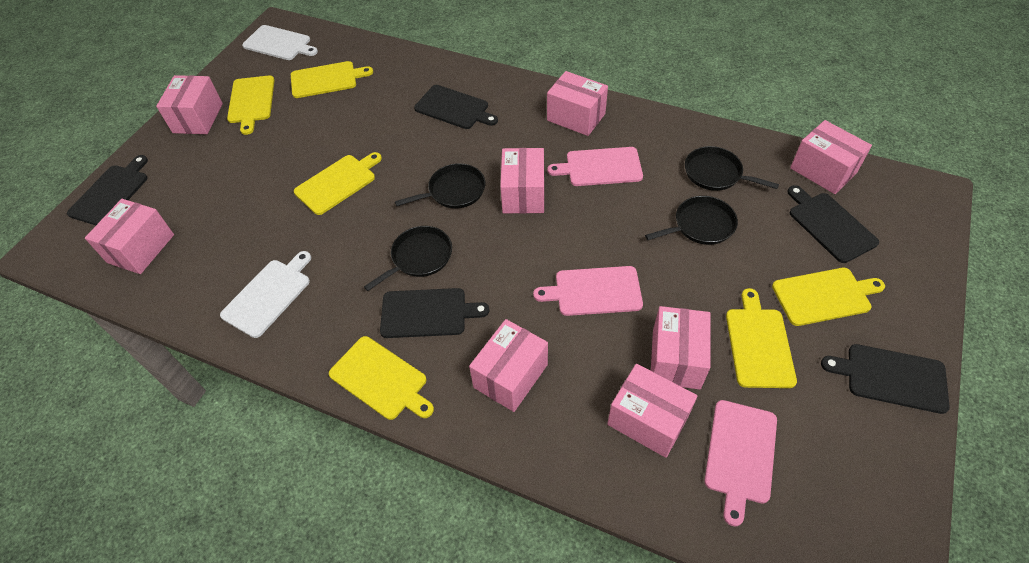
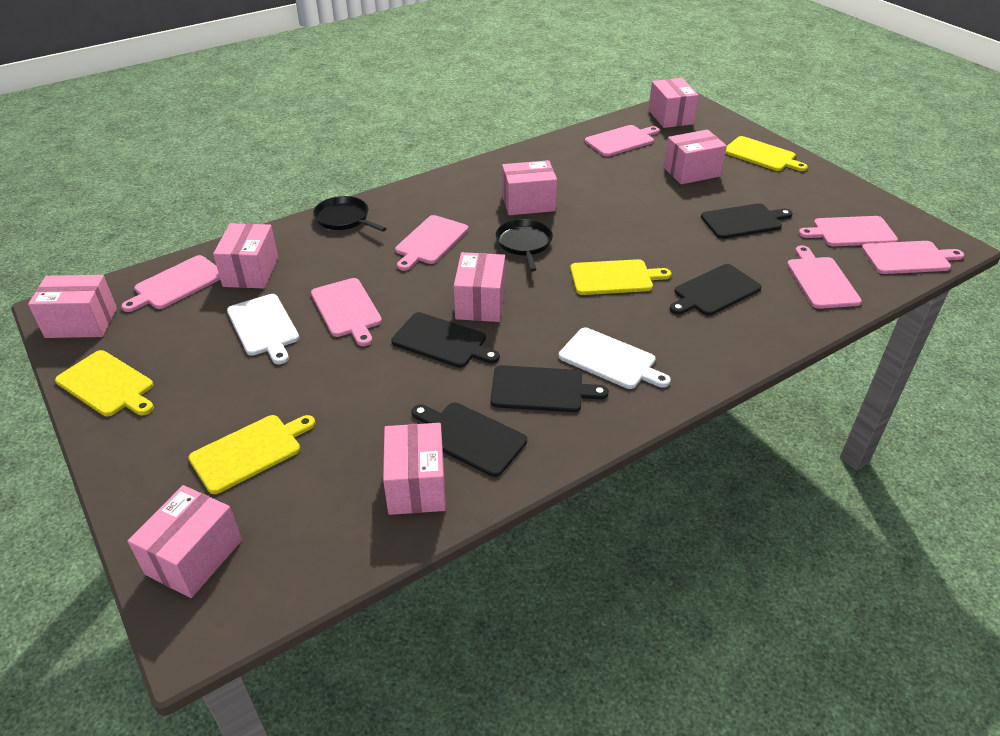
black pan: 4 -> 2
pink cutting board: 3 -> 7
yellow cutting board: 6 -> 4

